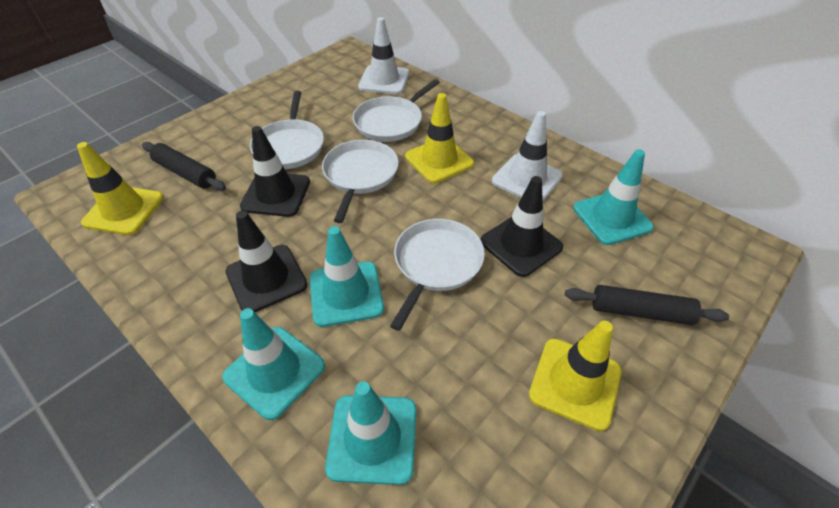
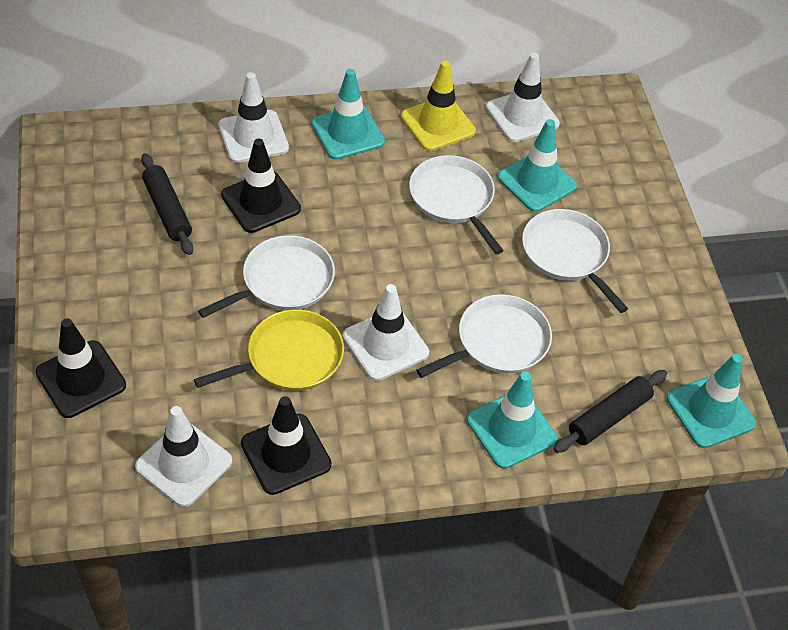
white traffic cone: 2 -> 4
yellow pan: 0 -> 1
yellow traffic cone: 3 -> 1

